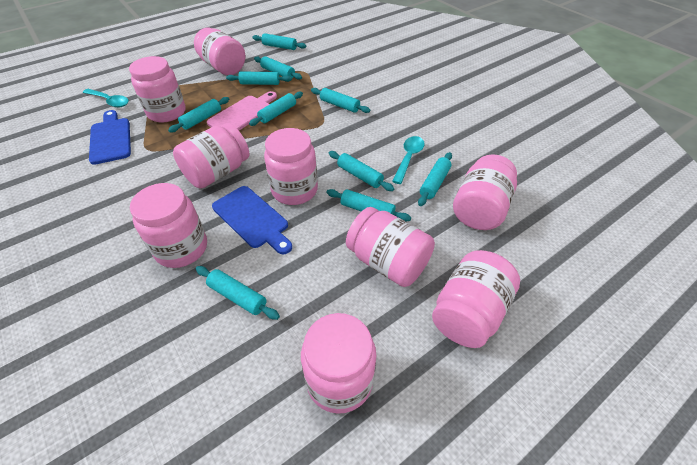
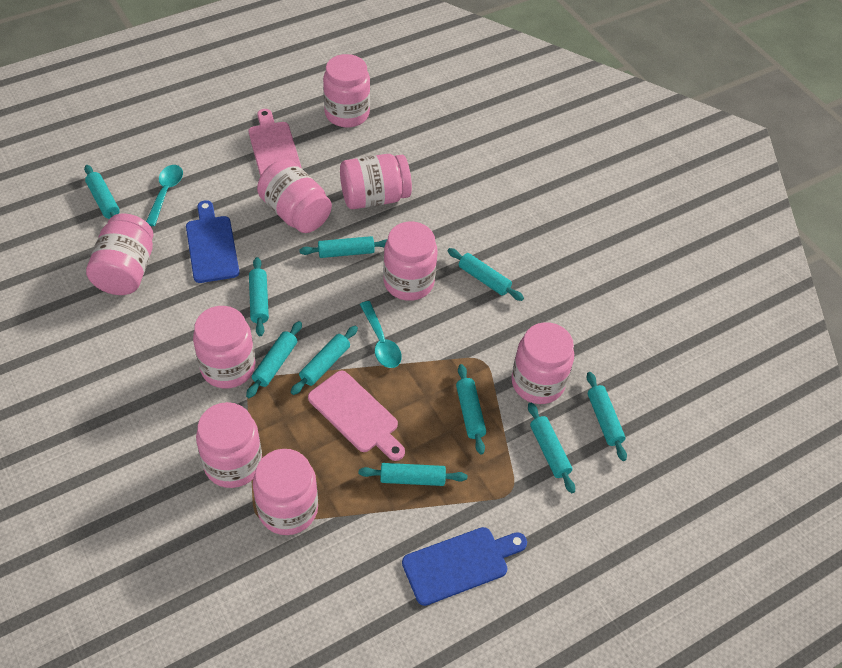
pink cutting board: 1 -> 2

